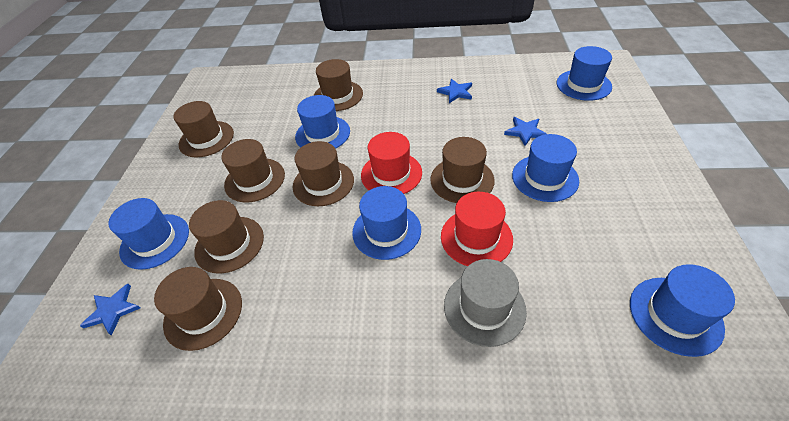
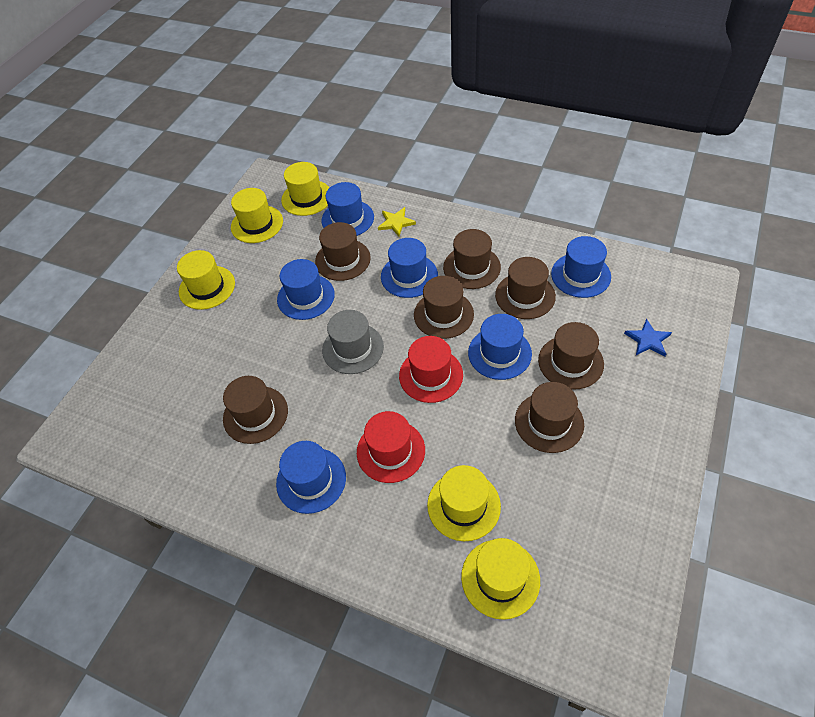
blue star: 3 -> 1
yellow hat: 0 -> 5
yellow star: 0 -> 1

